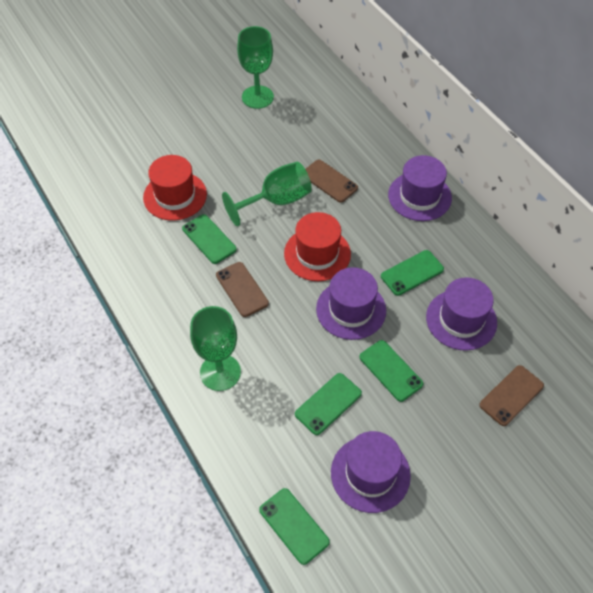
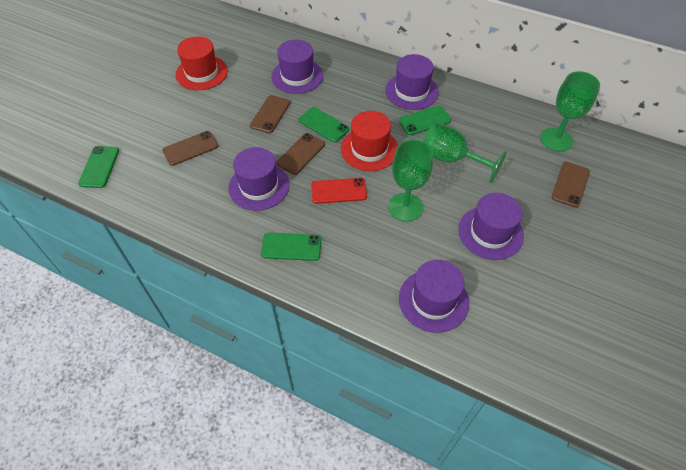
brown phone: 3 -> 4
green phone: 5 -> 4
purple hat: 4 -> 5
red phone: 0 -> 1

